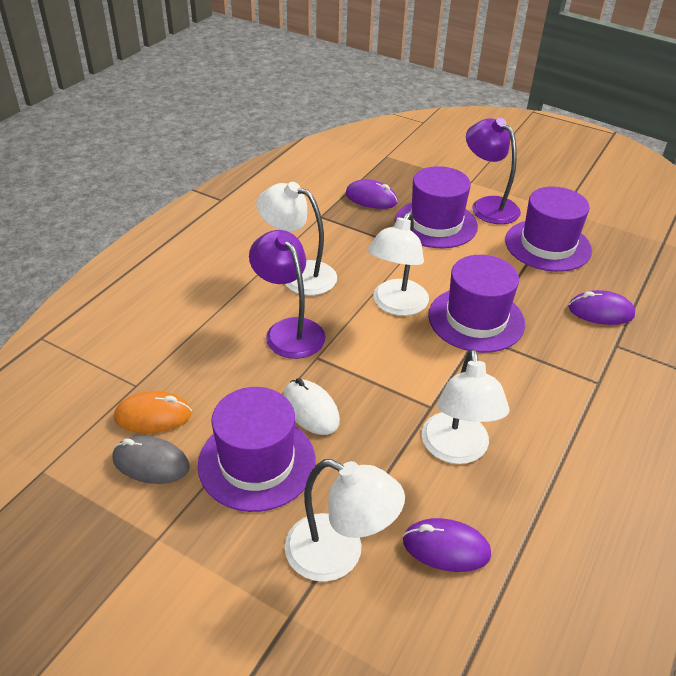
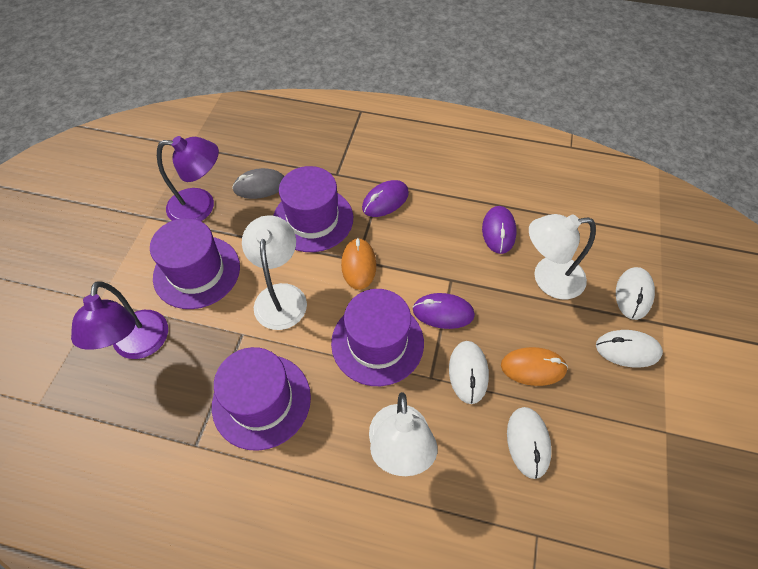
orange mouse: 1 -> 2
white lamp: 4 -> 3
white mouse: 1 -> 4

